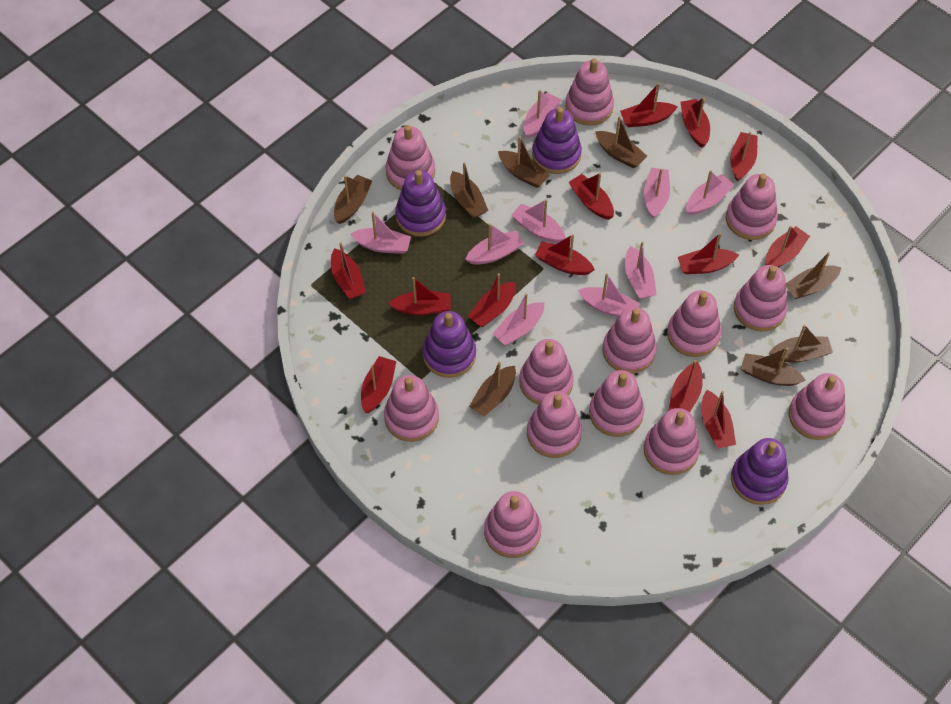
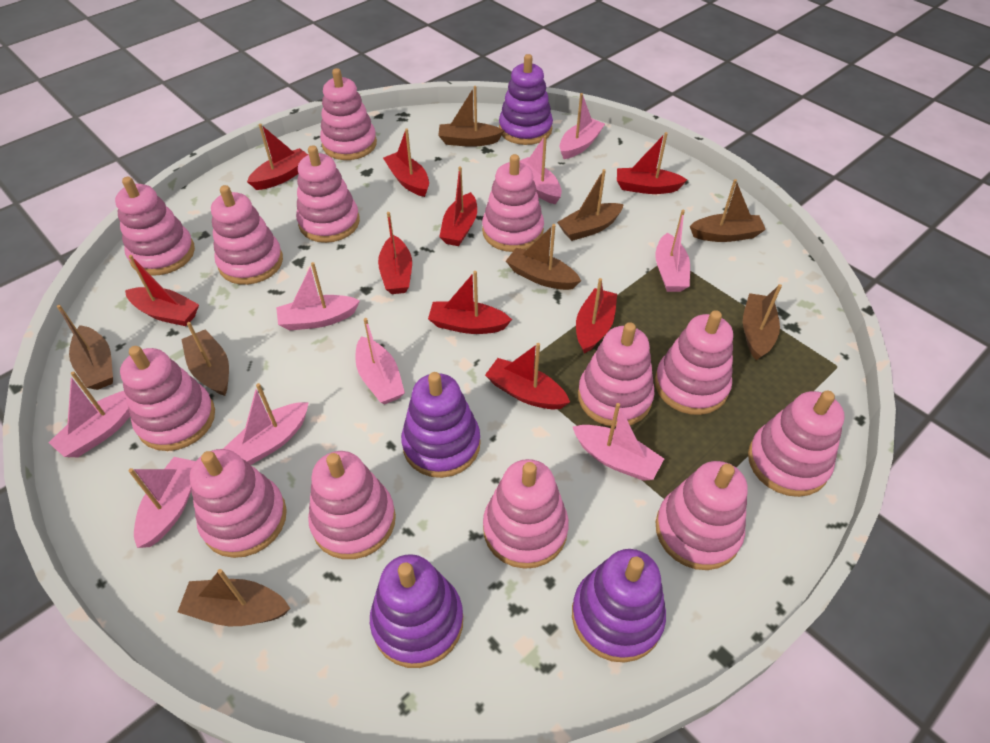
red boat: 13 -> 9

